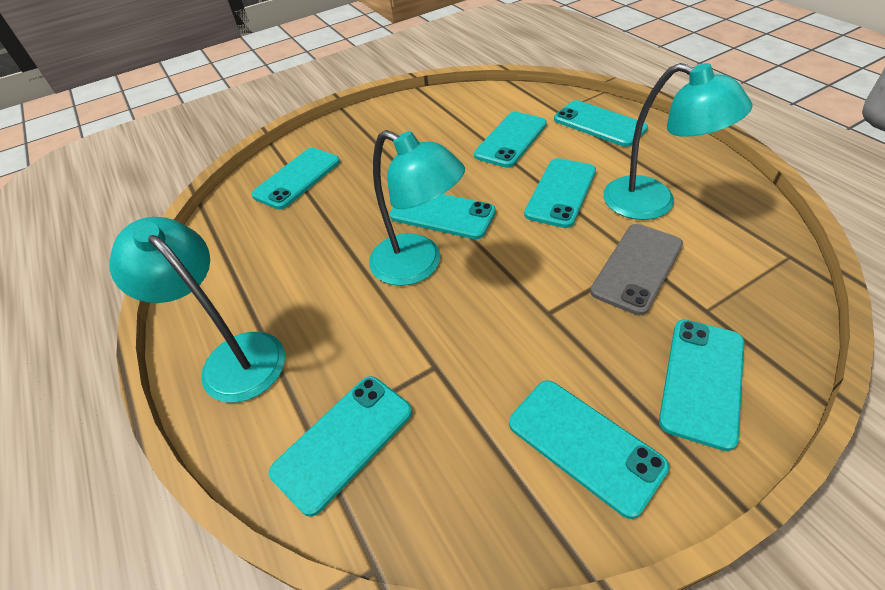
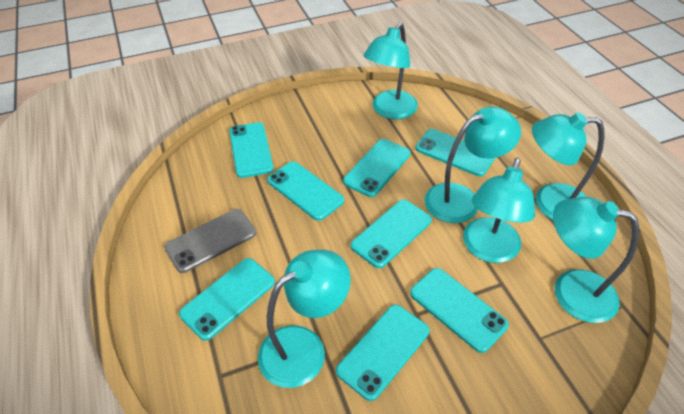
turquoise lamp: 3 -> 6

